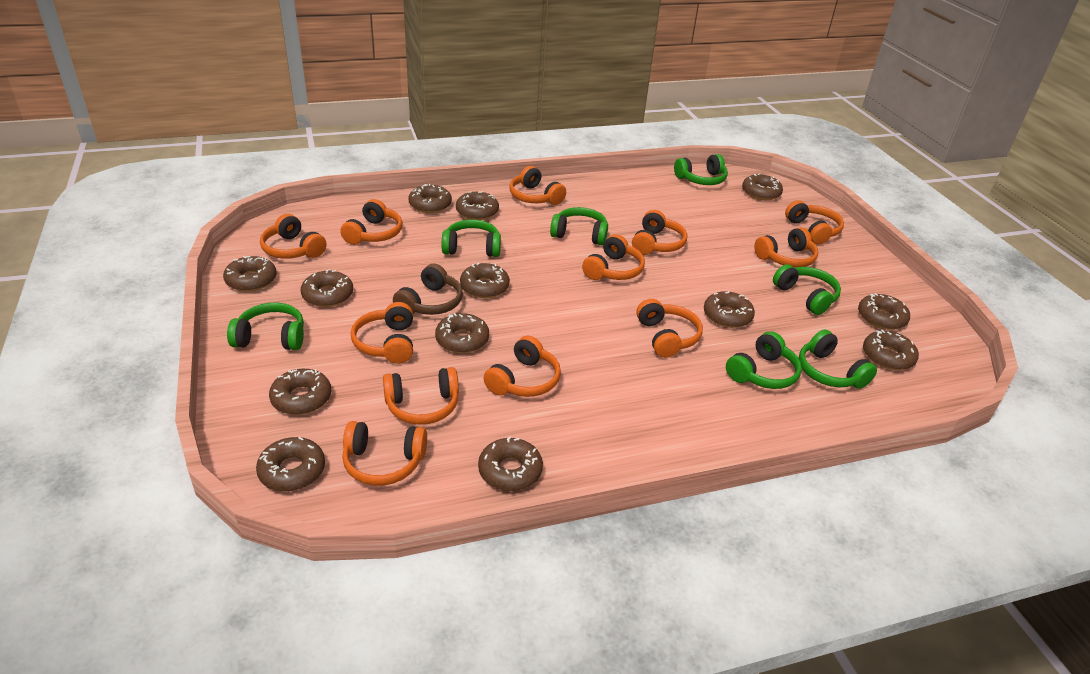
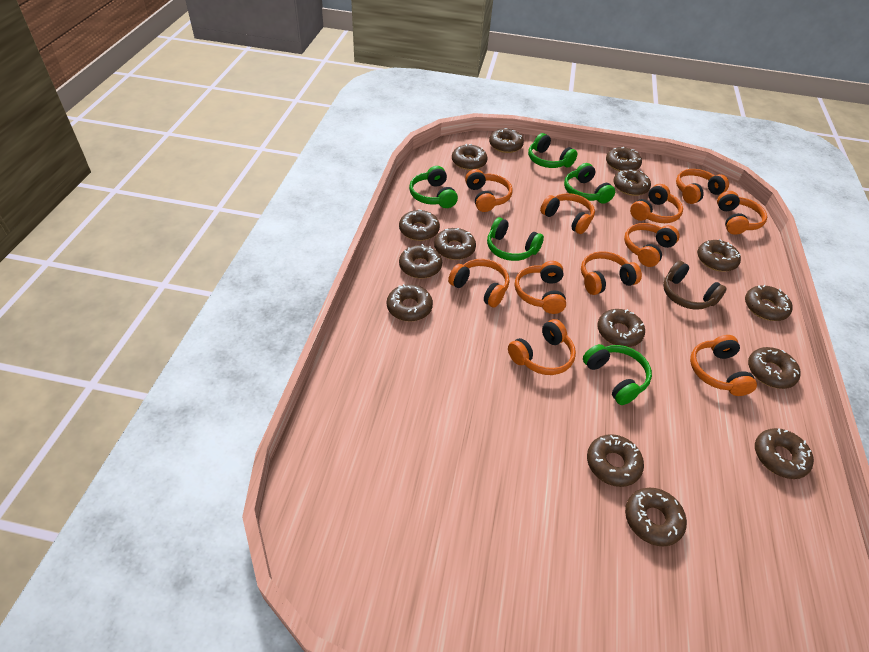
brown donut: 13 -> 15
green headphones: 7 -> 5
orange headphones: 12 -> 11

